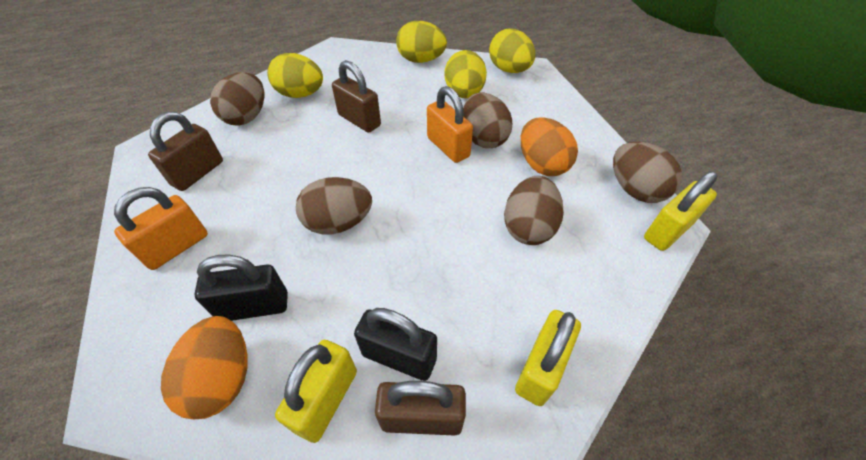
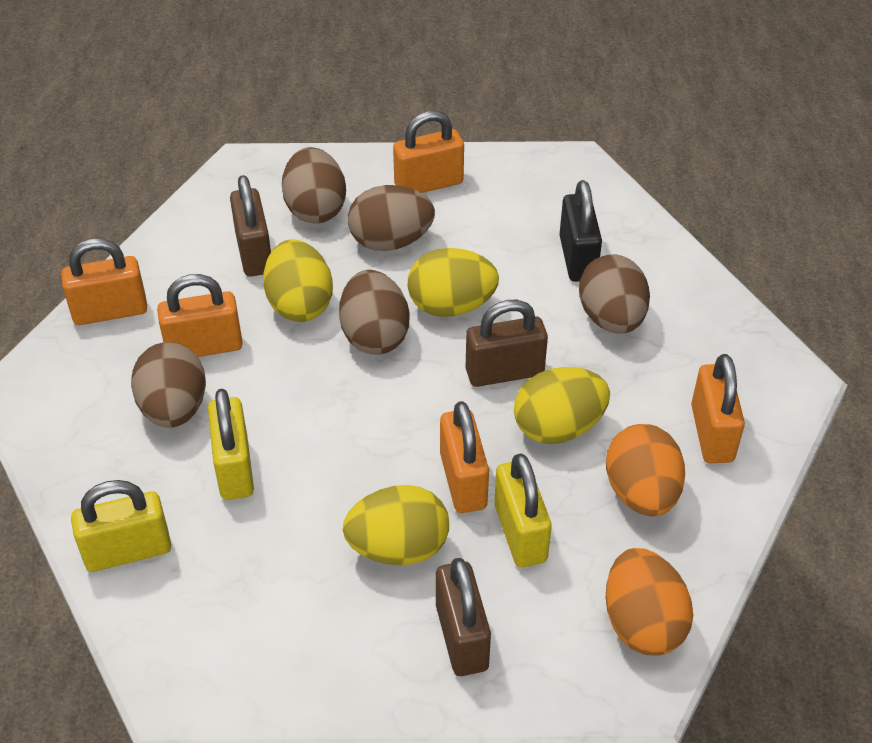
black padlock: 2 -> 1
orange padlock: 2 -> 5

